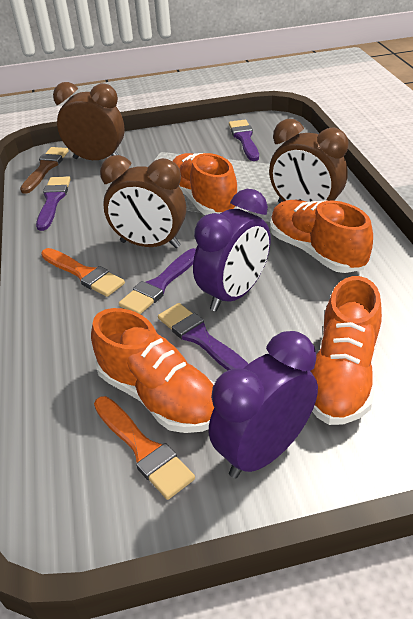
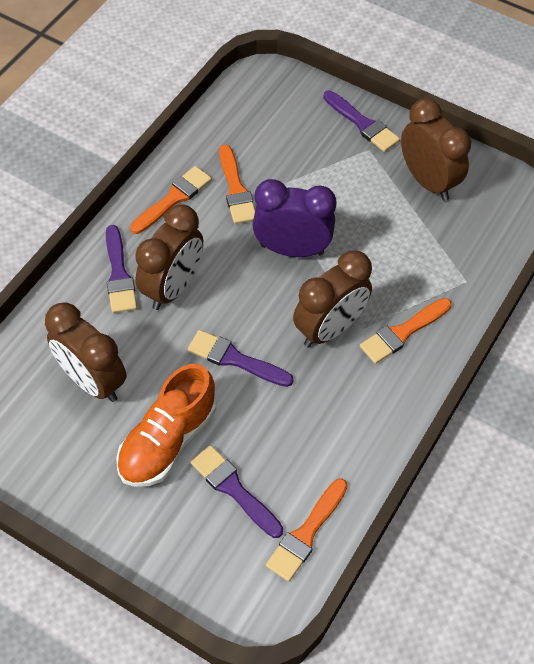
brown brush: 1 -> 0
brown clock: 3 -> 4
orange brush: 2 -> 4
orange shoe: 4 -> 1
purple clock: 2 -> 1

